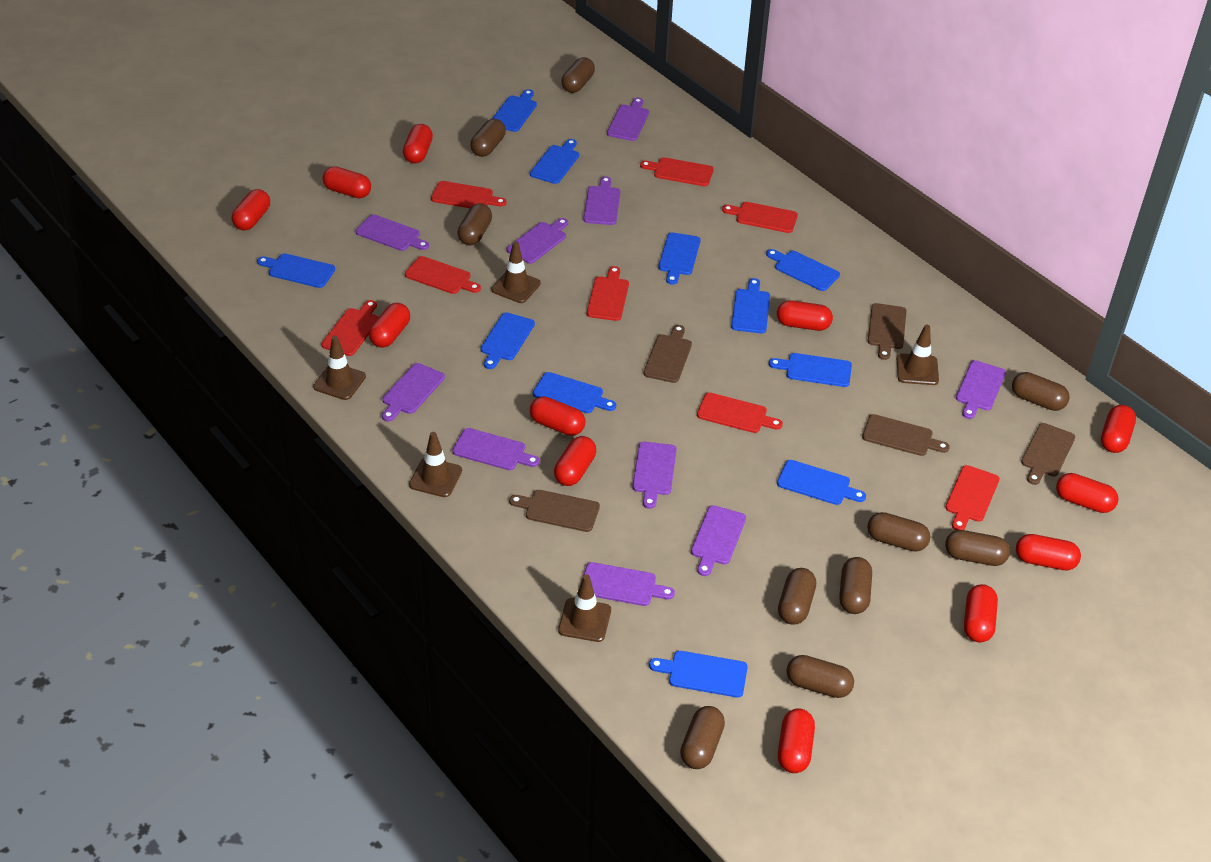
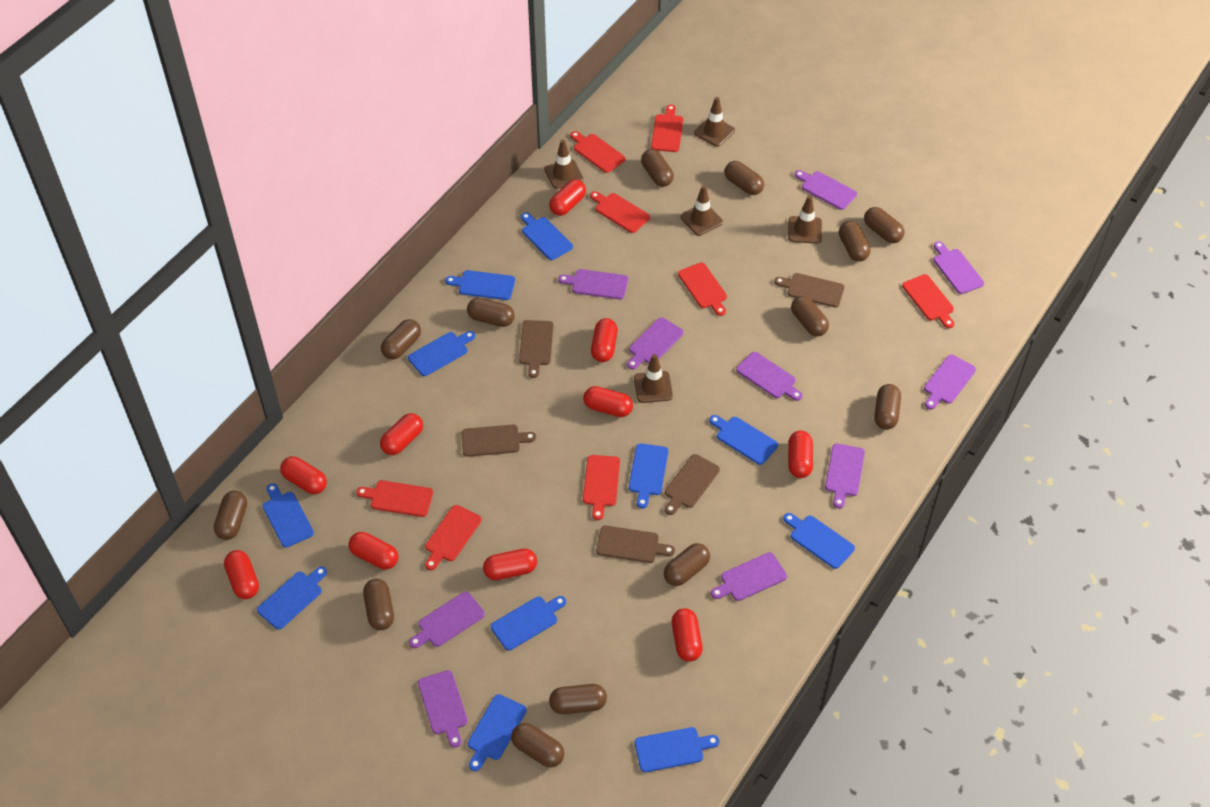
brown capsule: 10 -> 13
red capsule: 12 -> 10

